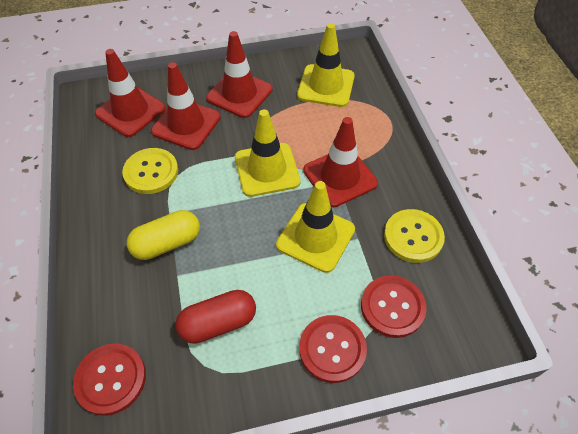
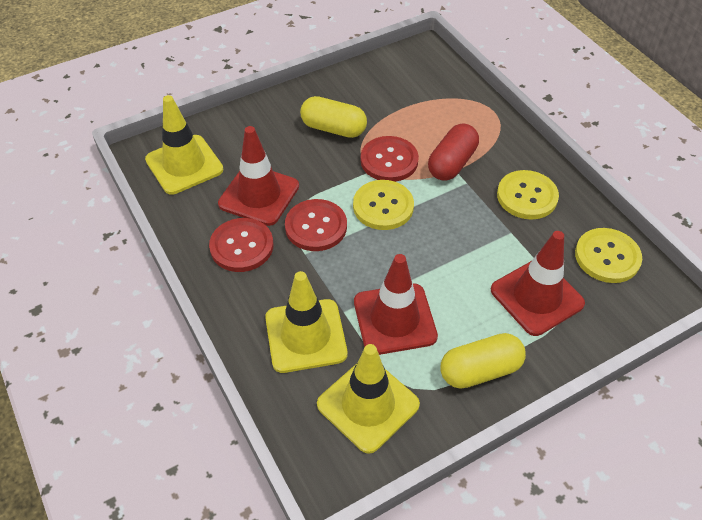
red traffic cone: 4 -> 3
yellow button: 2 -> 3
yellow capsule: 1 -> 2

